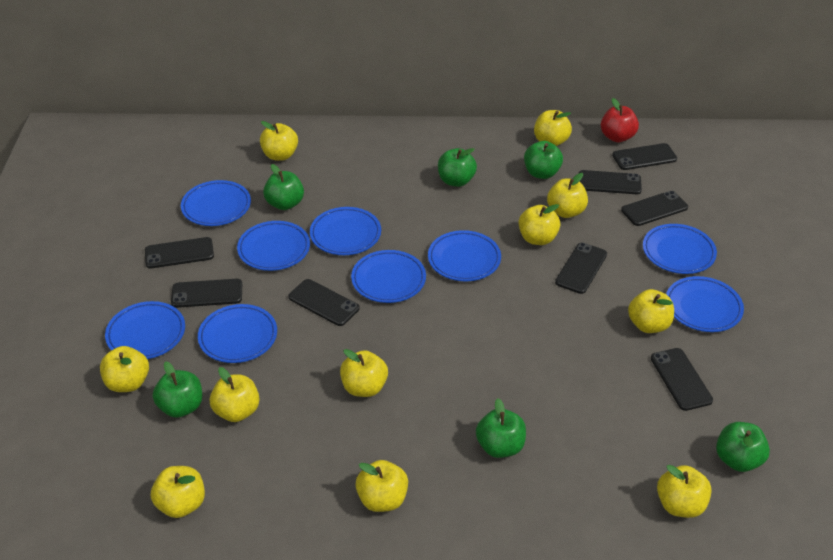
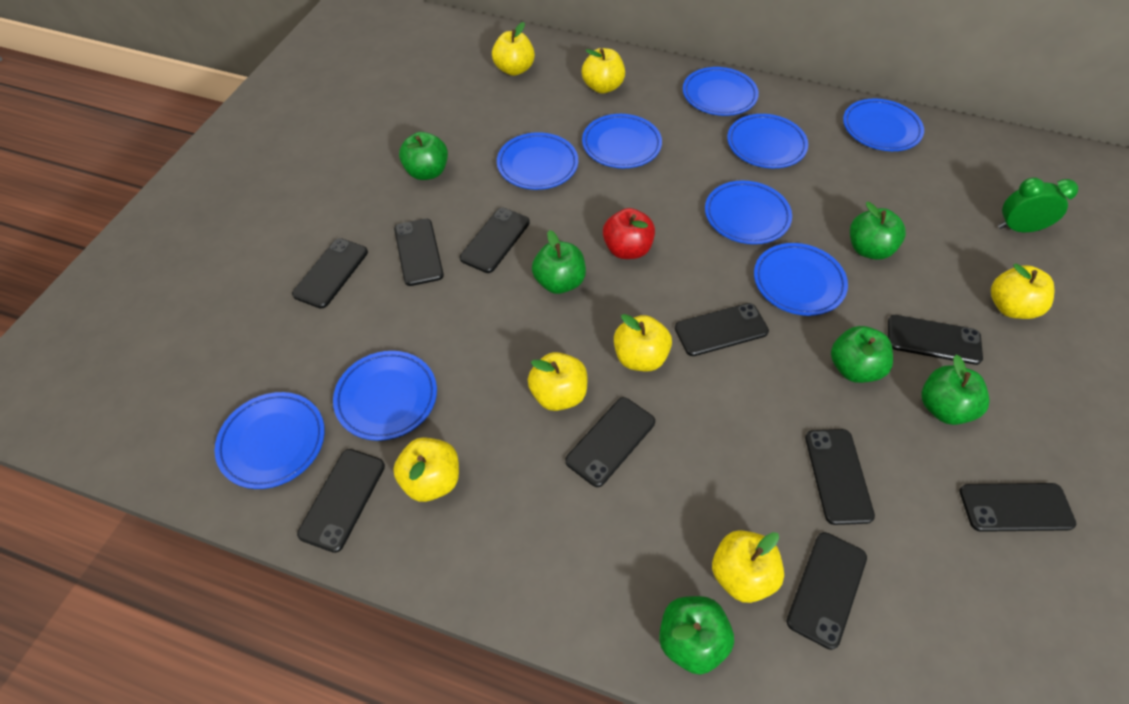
black phone: 8 -> 10
green clock: 0 -> 1
yellow apple: 11 -> 7

